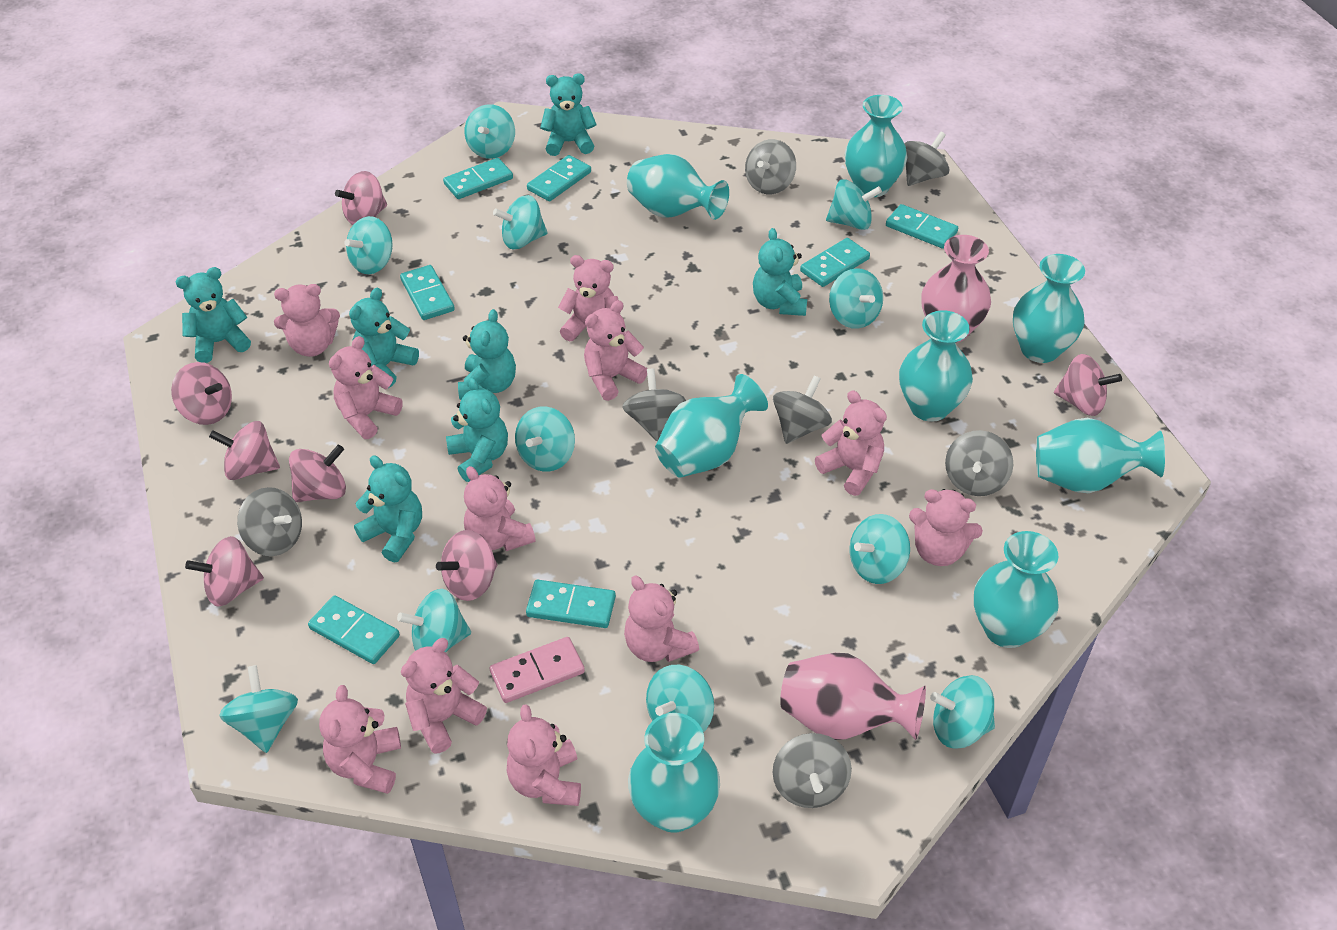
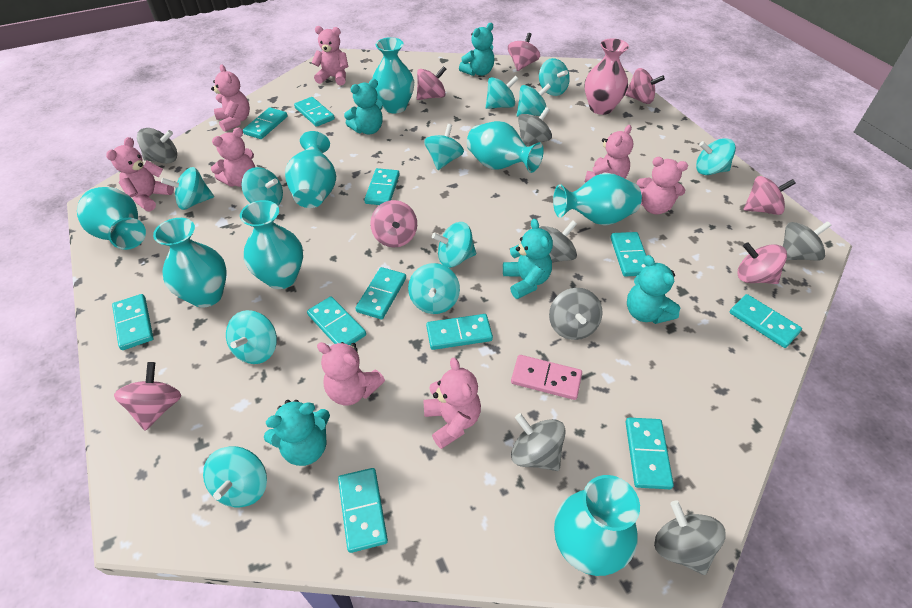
pink teddy bear: 11 -> 8
pink vase: 2 -> 1
turquoise domino: 7 -> 11
turquoise teddy bear: 7 -> 5

